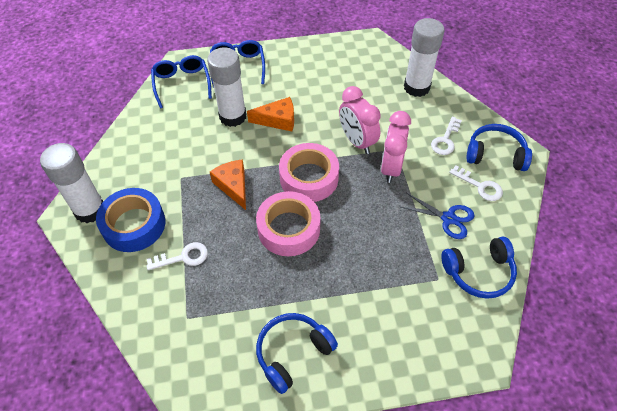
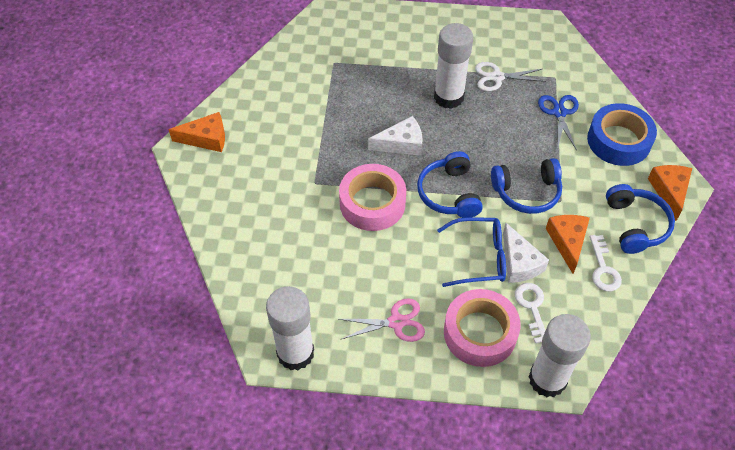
blue glasses: 2 -> 1
orange cheese: 2 -> 3
pink clock: 2 -> 0
pink scissors: 0 -> 1
white cheese: 0 -> 2
white key: 3 -> 2
white scissors: 0 -> 1

